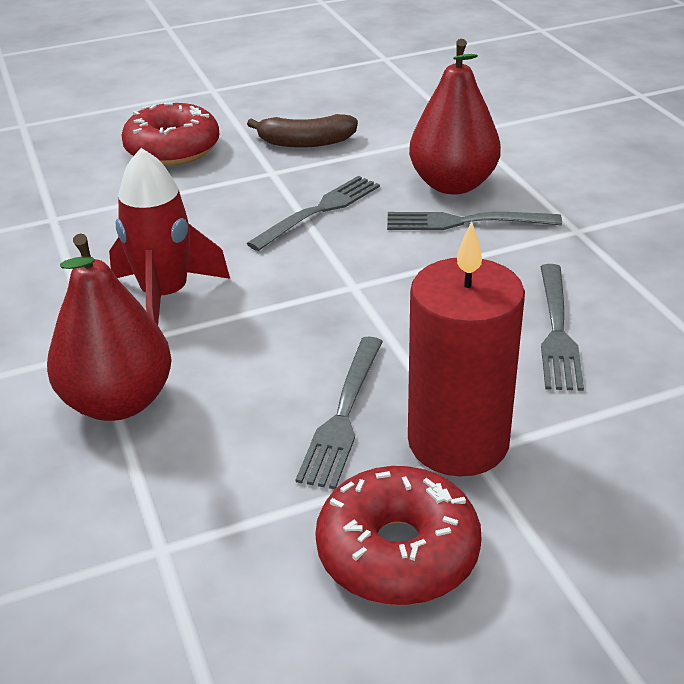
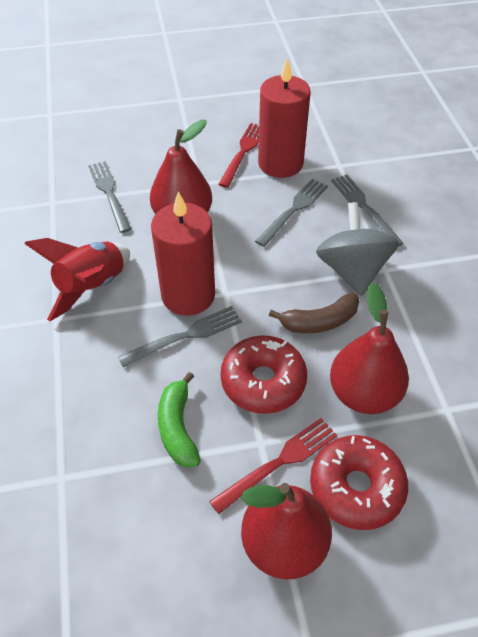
green banana: 0 -> 1
grey spinning top: 0 -> 1
red candle: 1 -> 2
red fork: 0 -> 2
red pear: 2 -> 3

